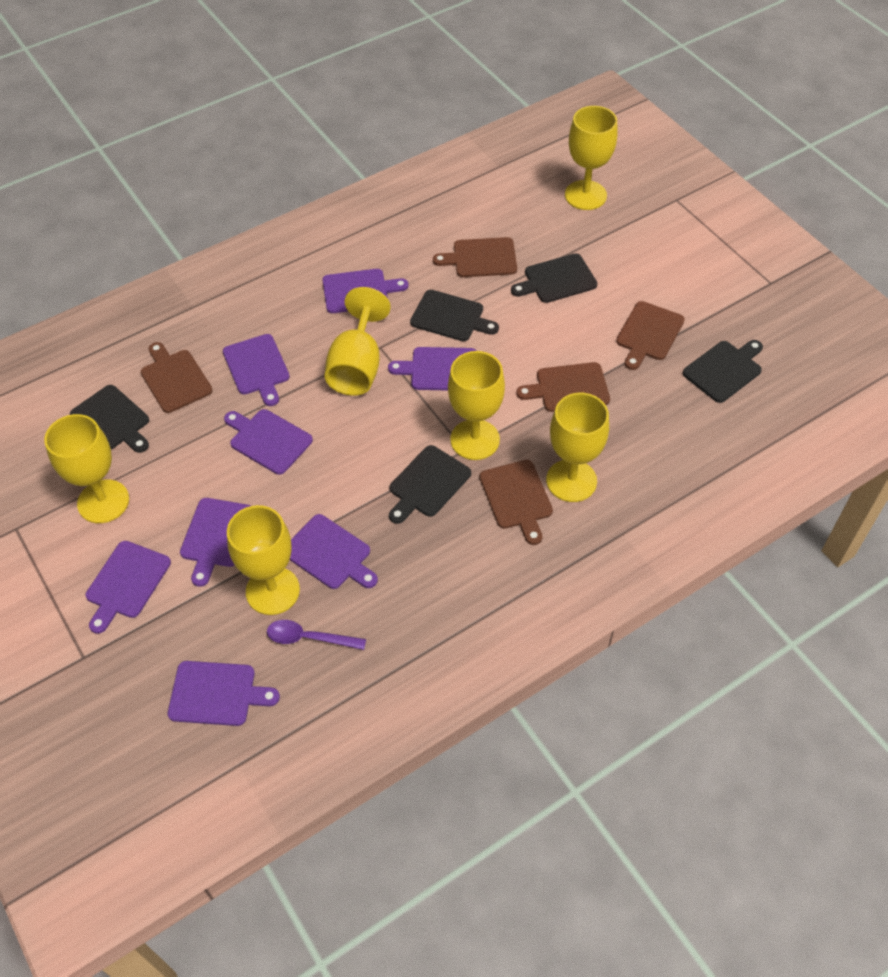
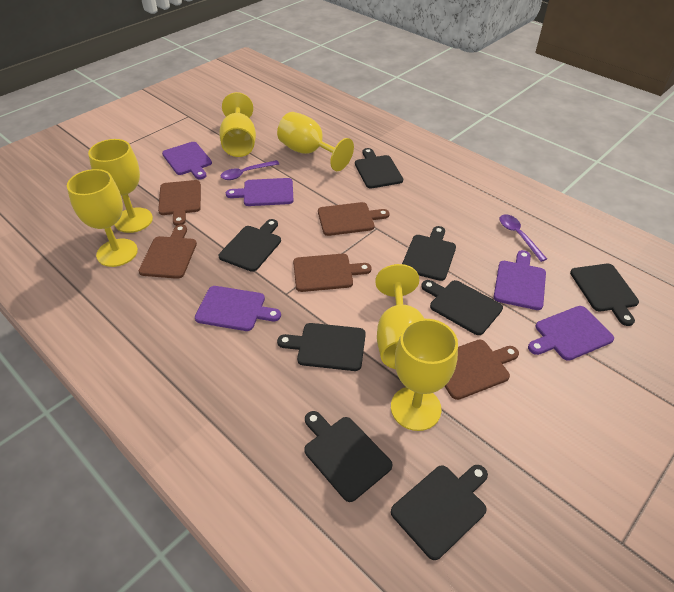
black cutting board: 5 -> 8
purple cutting board: 8 -> 5
purple spoon: 1 -> 2

